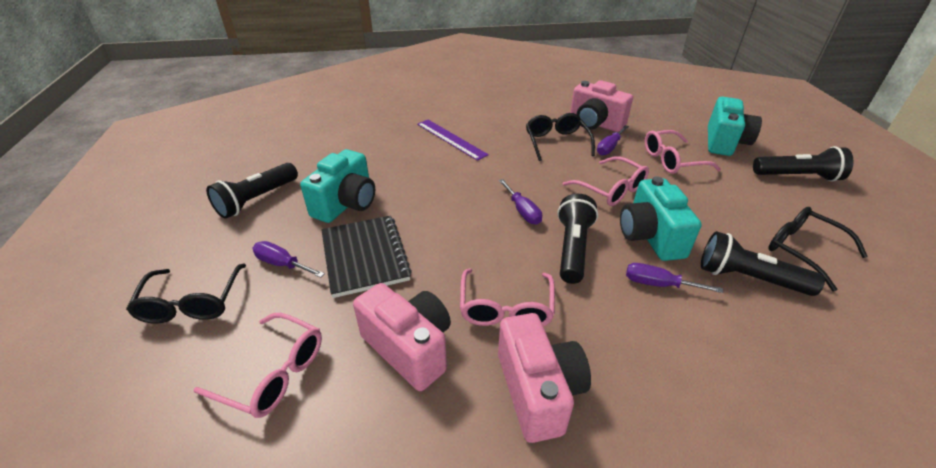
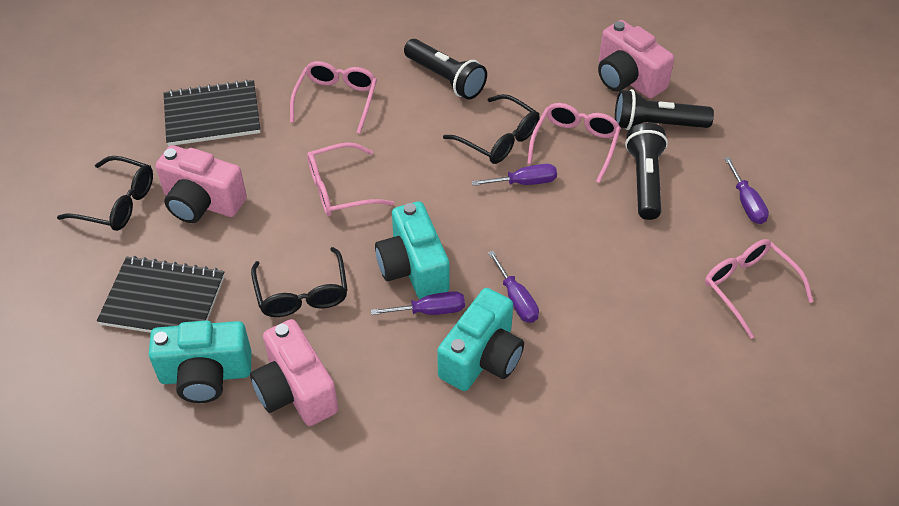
black flashlight: 4 -> 3
black notebook: 1 -> 2
purple ruler: 1 -> 0

